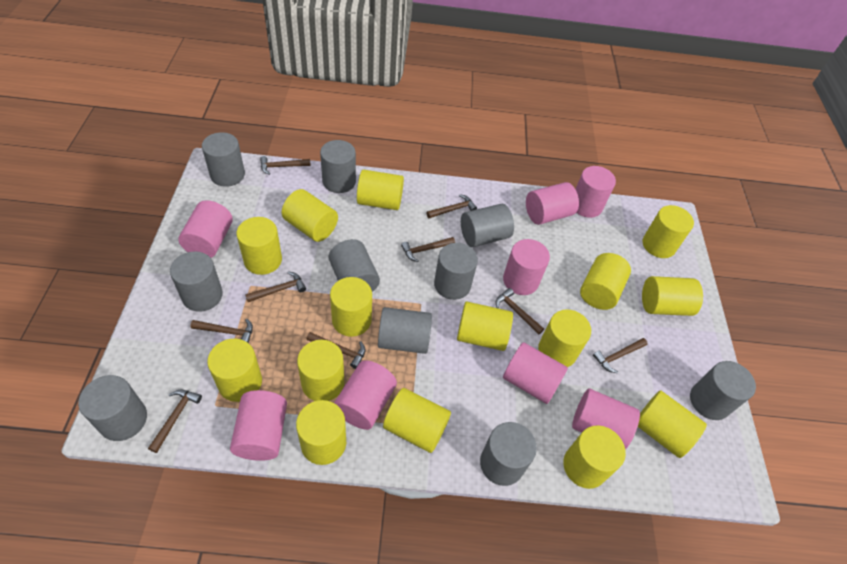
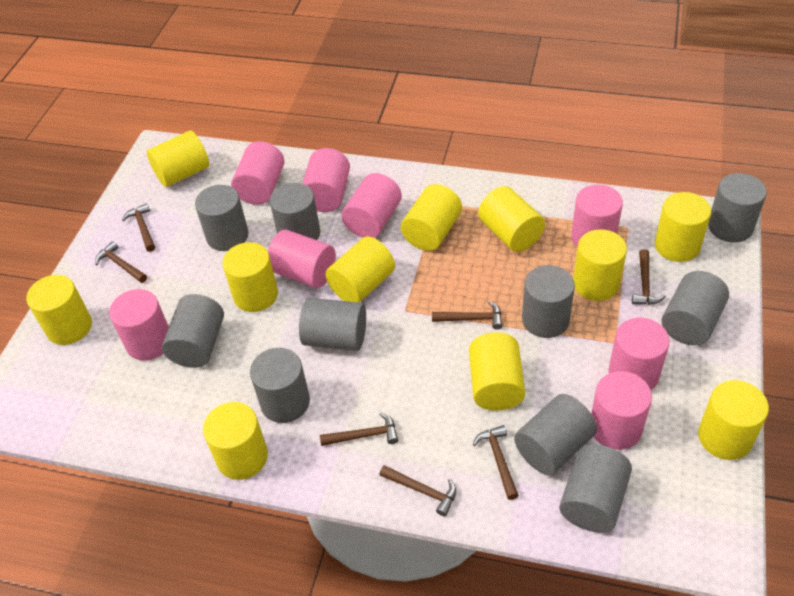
brown hammer: 9 -> 7
yellow cylinder: 15 -> 11

